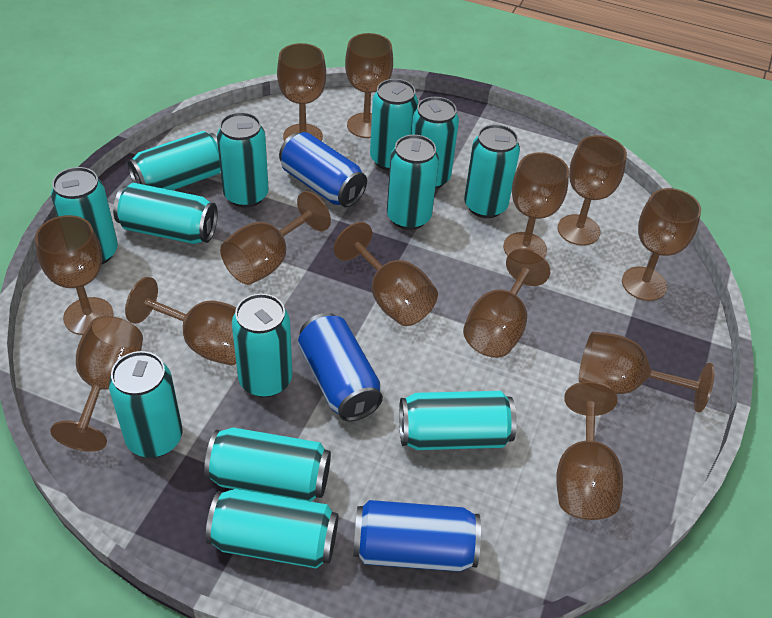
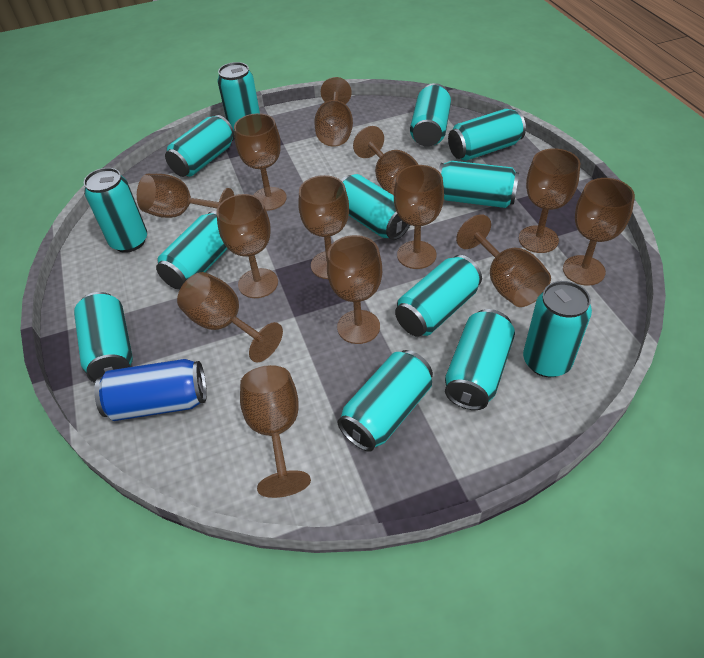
blue can: 3 -> 1

